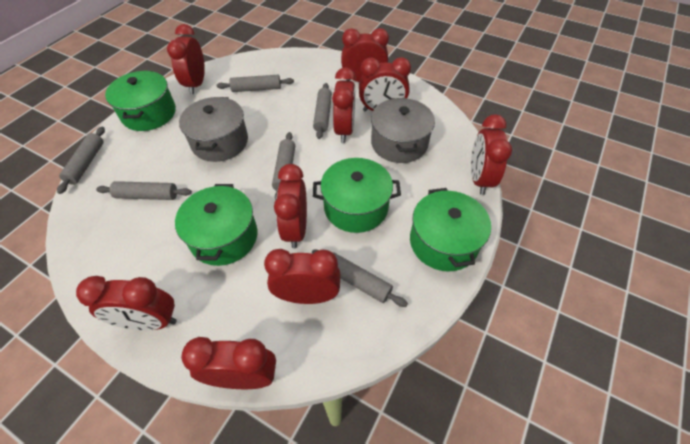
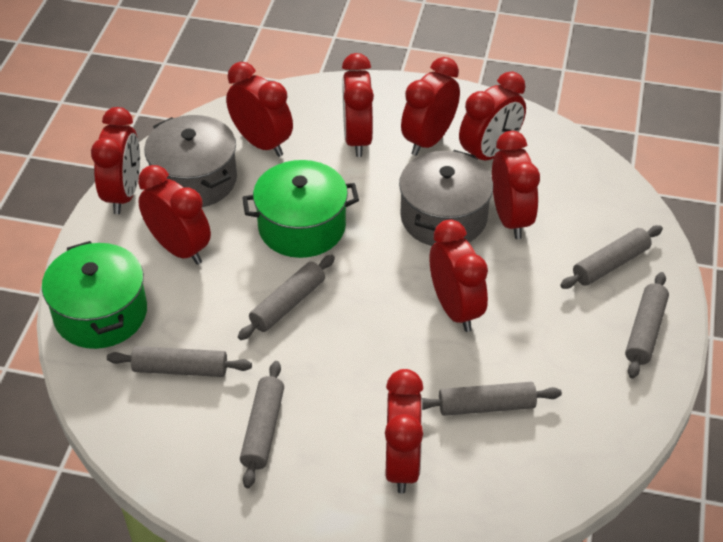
green pot: 4 -> 2

